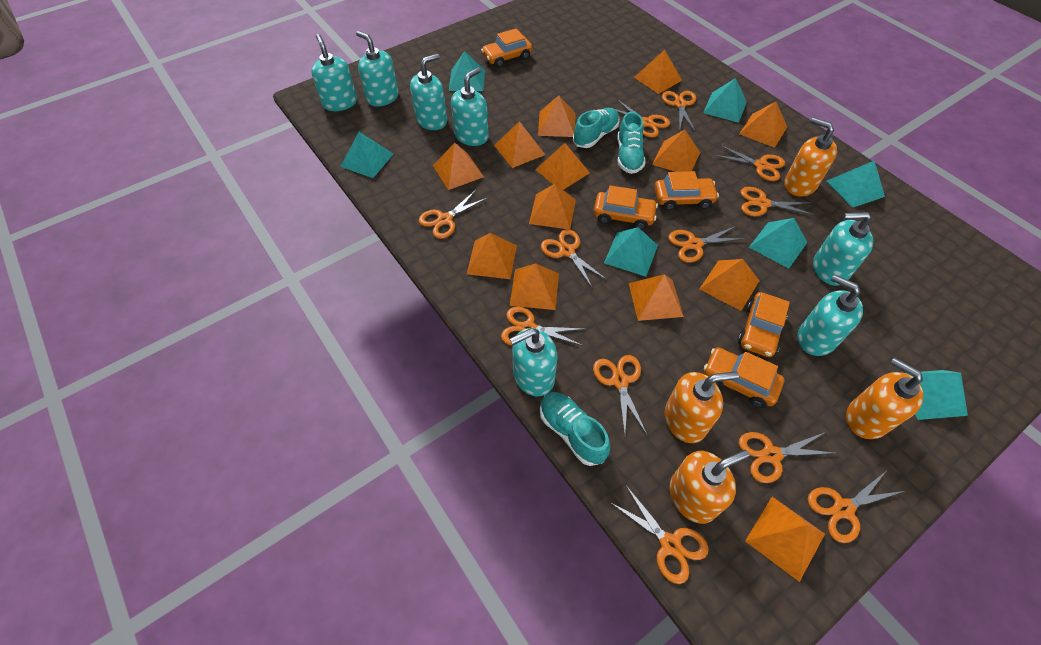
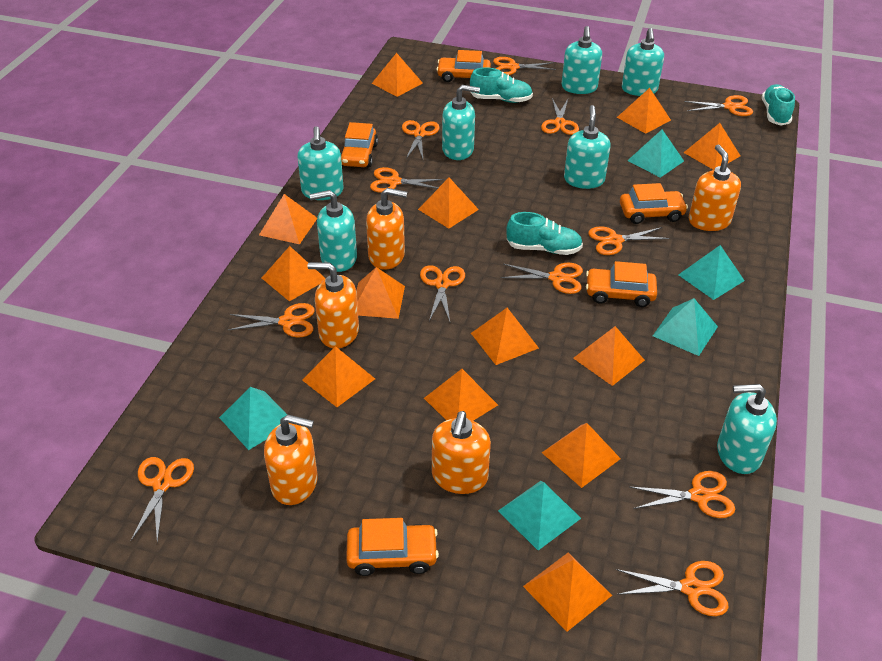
orange soap dispenser: 4 -> 5
turquoise pyramid: 7 -> 5

